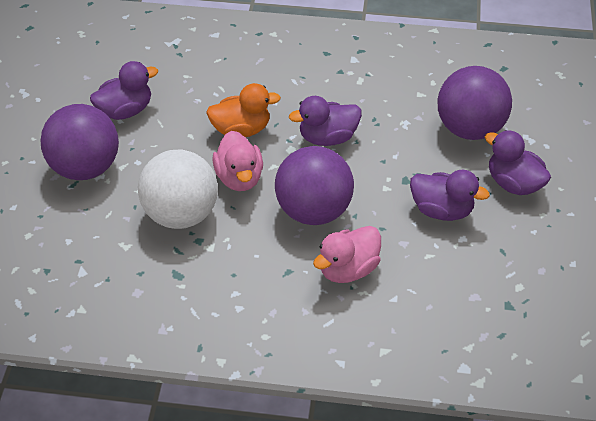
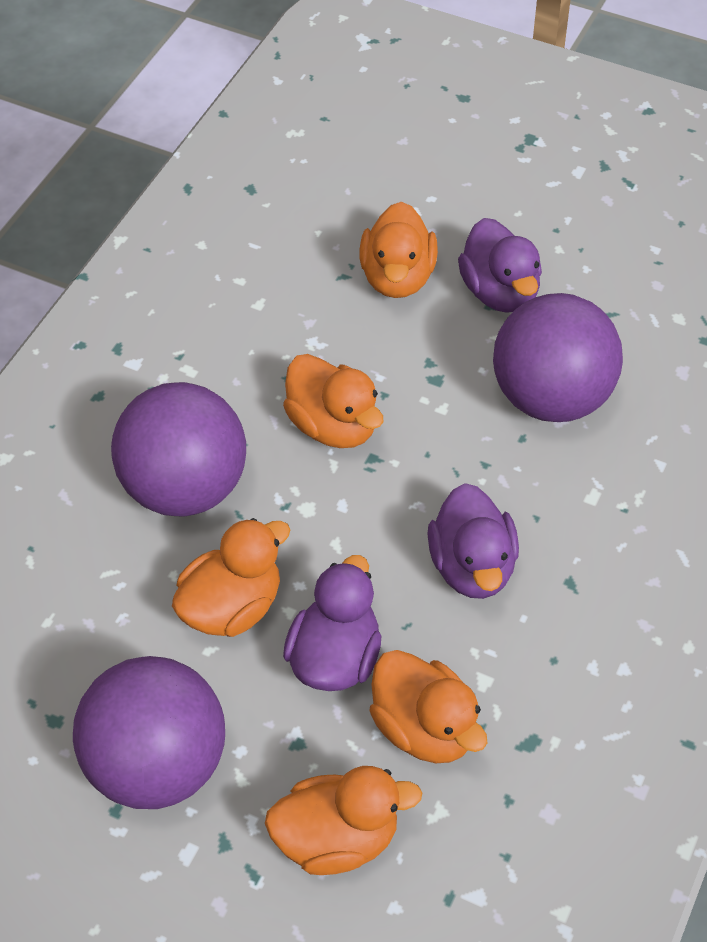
orange duck: 1 -> 5
pink duck: 2 -> 0
purple duck: 4 -> 3
white ball: 1 -> 0

